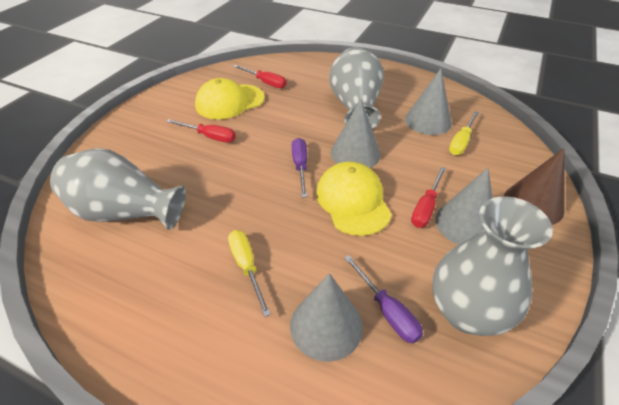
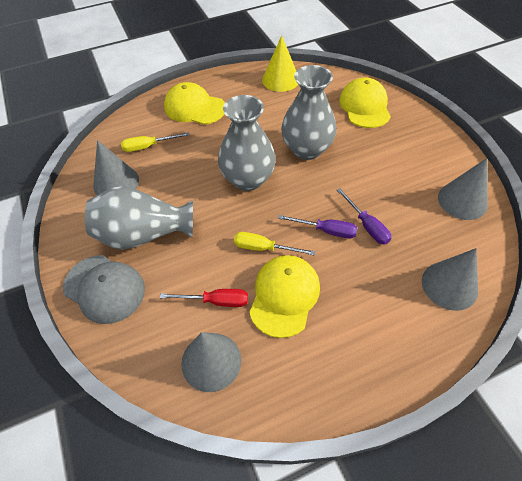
brown cone: 1 -> 0
grey cap: 0 -> 1
red screwdriver: 3 -> 1
yellow cap: 2 -> 3
yellow cone: 0 -> 1

